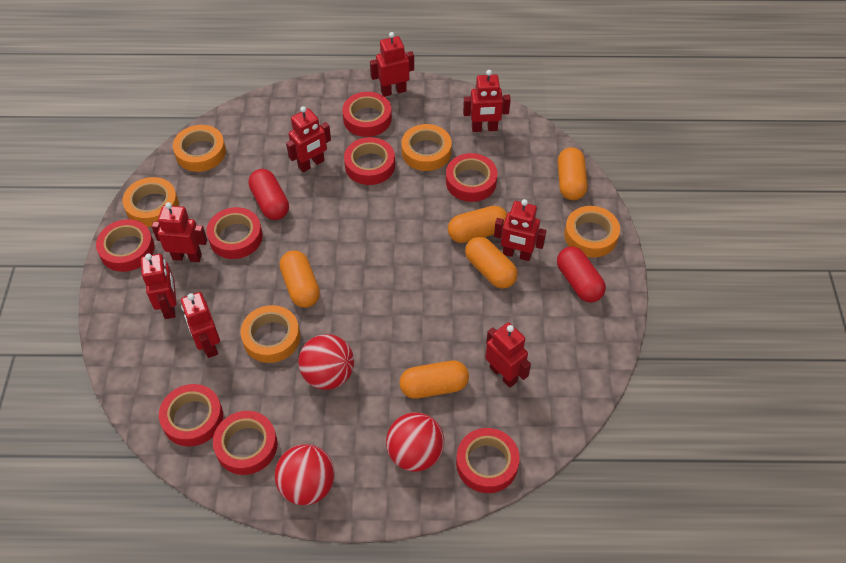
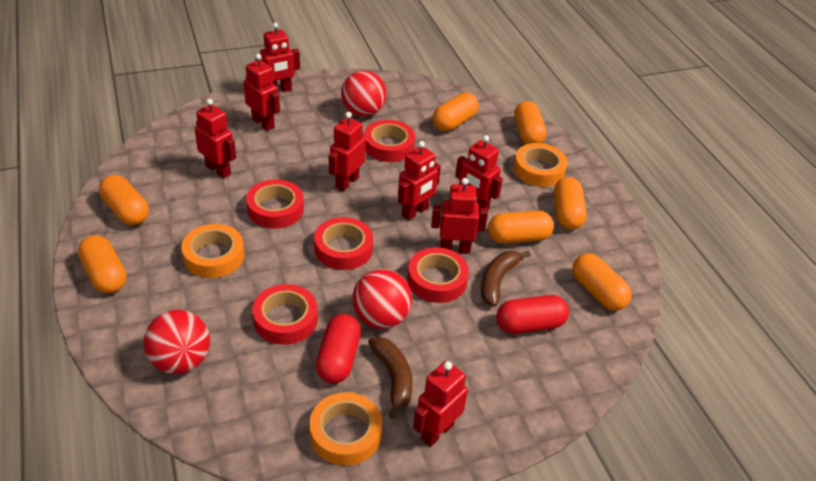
brown banana: 0 -> 2
orange capsule: 5 -> 7
orange tape: 5 -> 3
red tape: 8 -> 5

